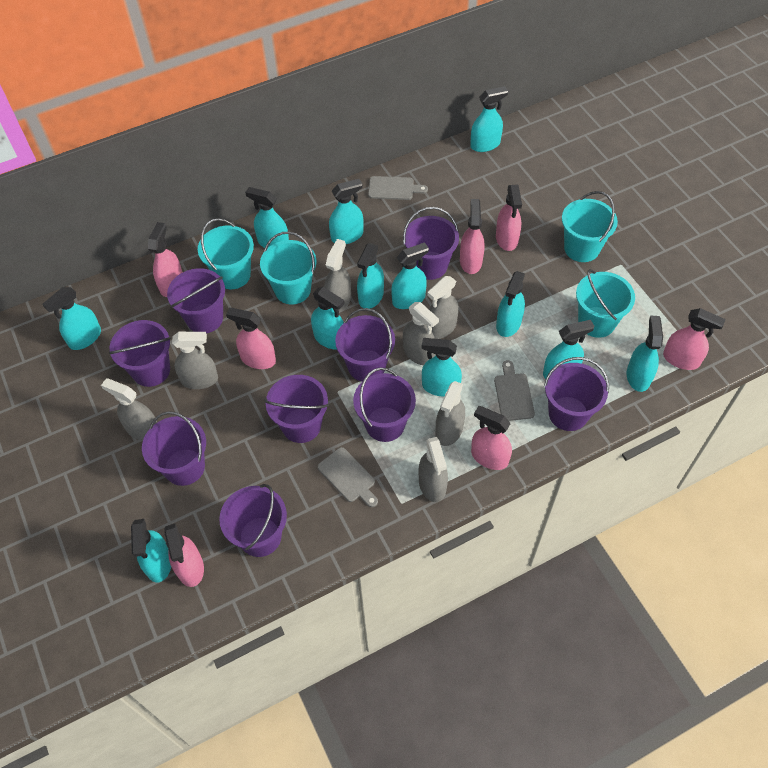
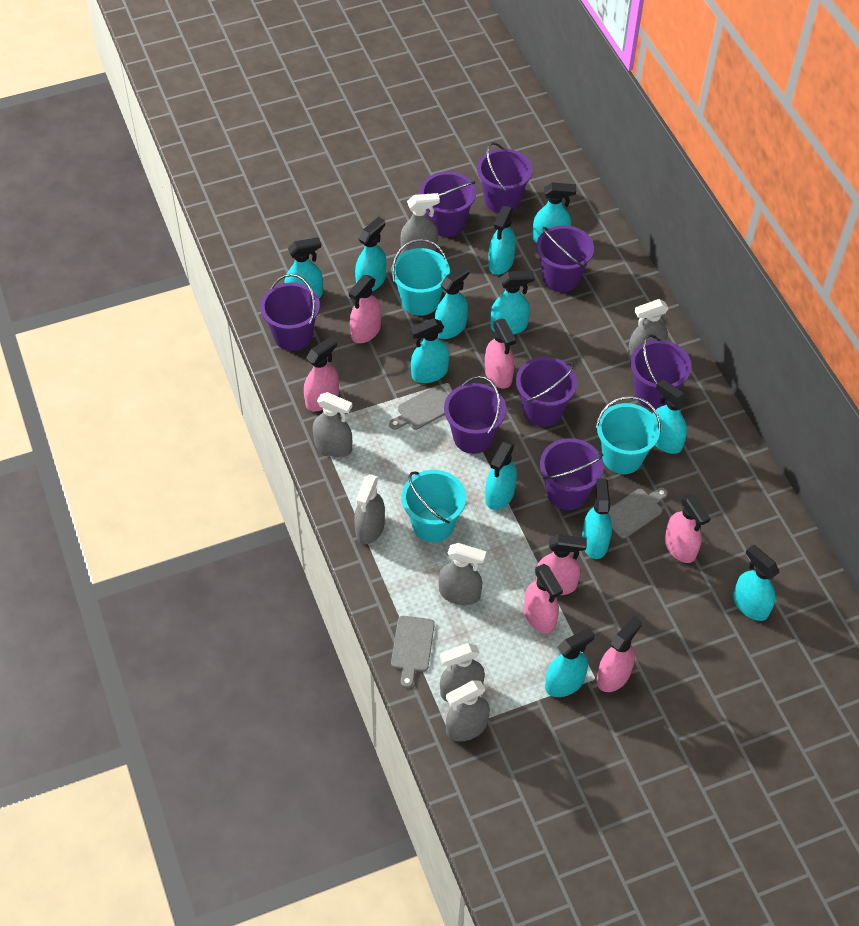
purple bucket: 9 -> 8
turquoise bucket: 4 -> 3

